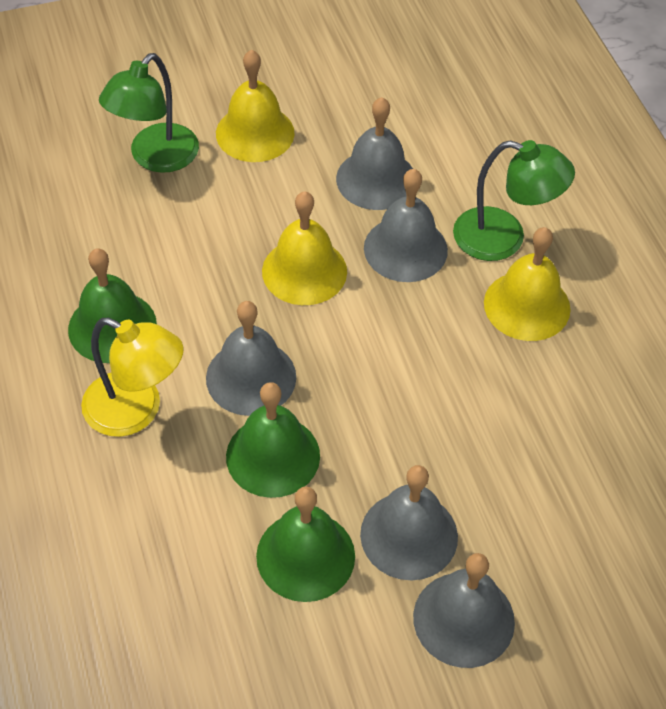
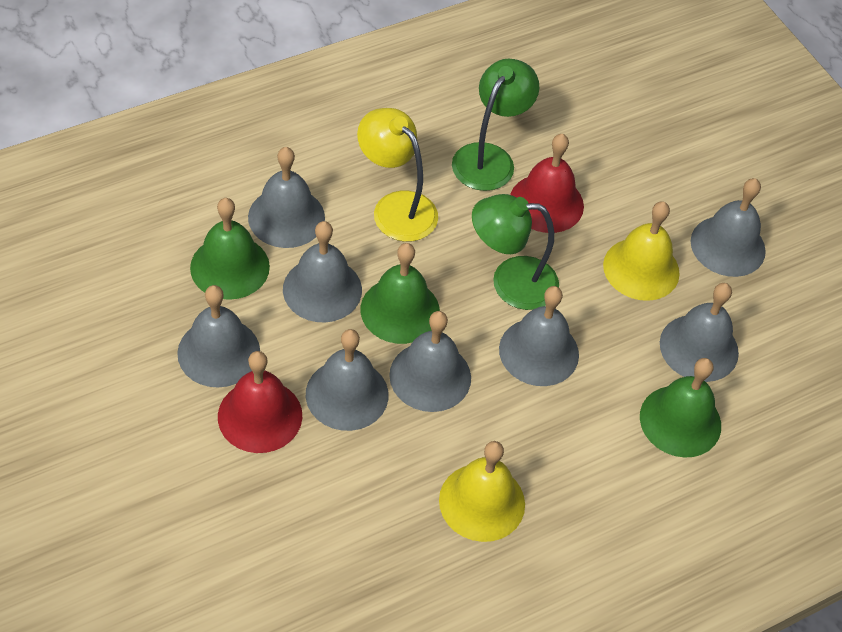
grey bell: 5 -> 8
red bell: 0 -> 2
yellow bell: 3 -> 2

